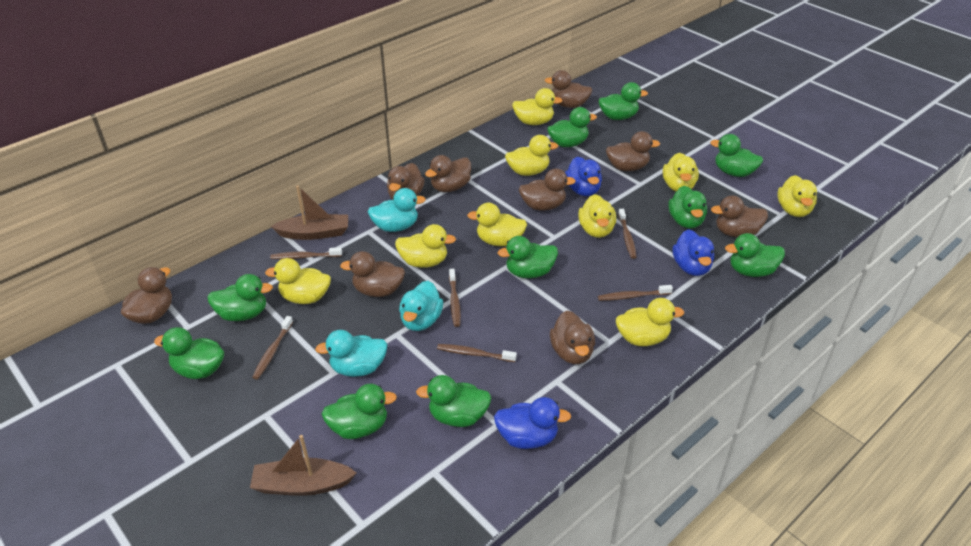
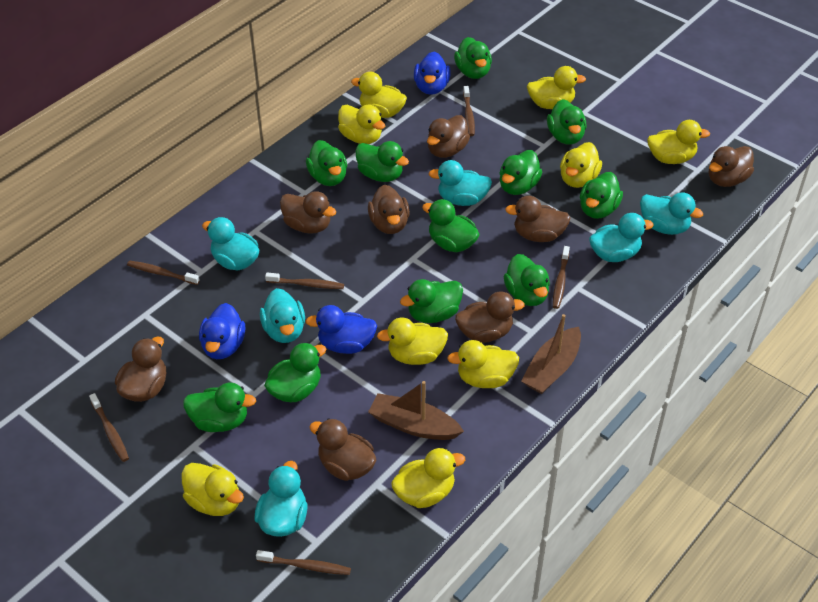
brown duck: 9 -> 8
green duck: 10 -> 11
turquoise duck: 3 -> 6

